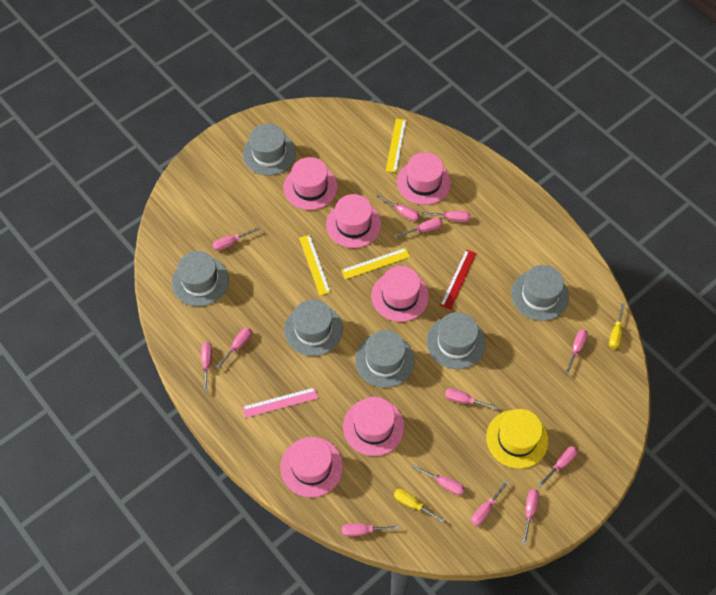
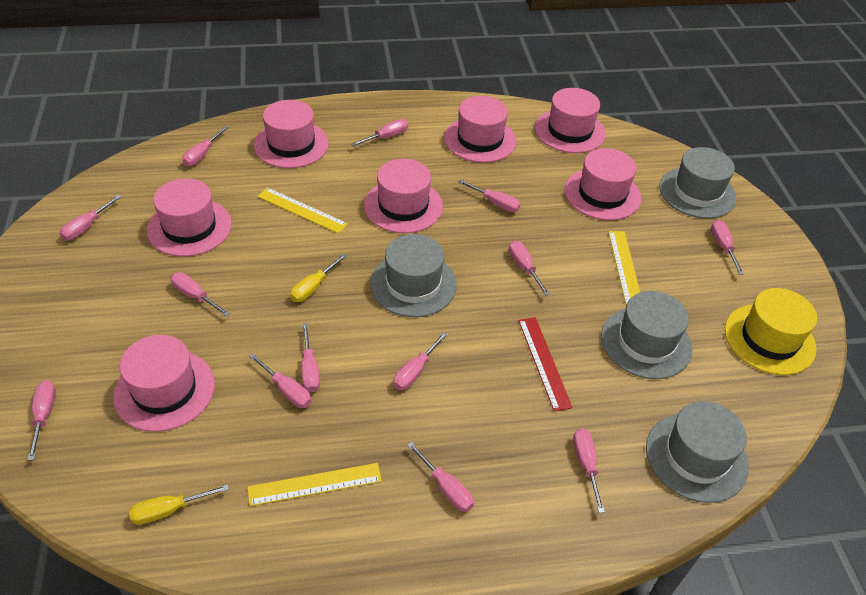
grey hat: 6 -> 4
pink hat: 6 -> 7
pink ruler: 1 -> 0

